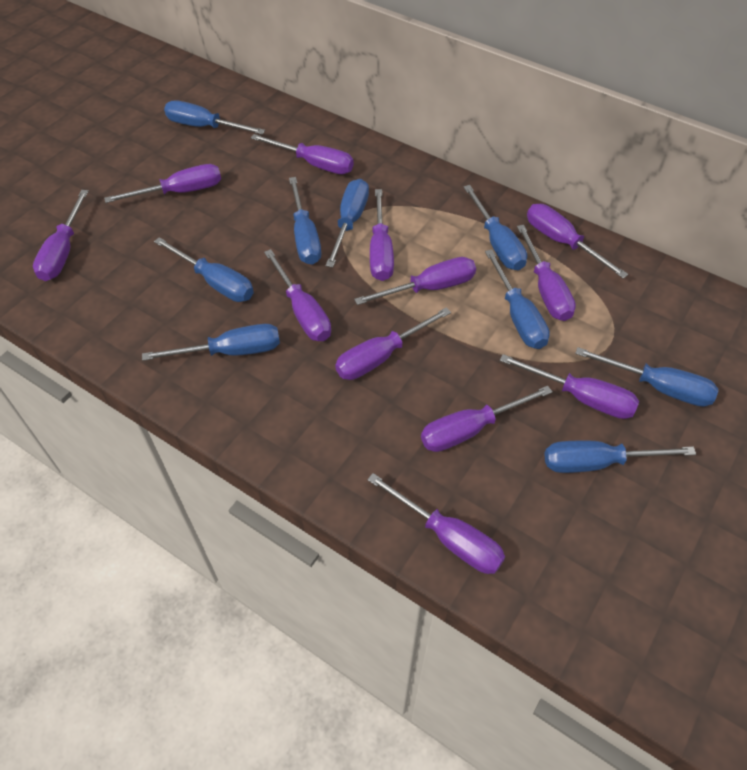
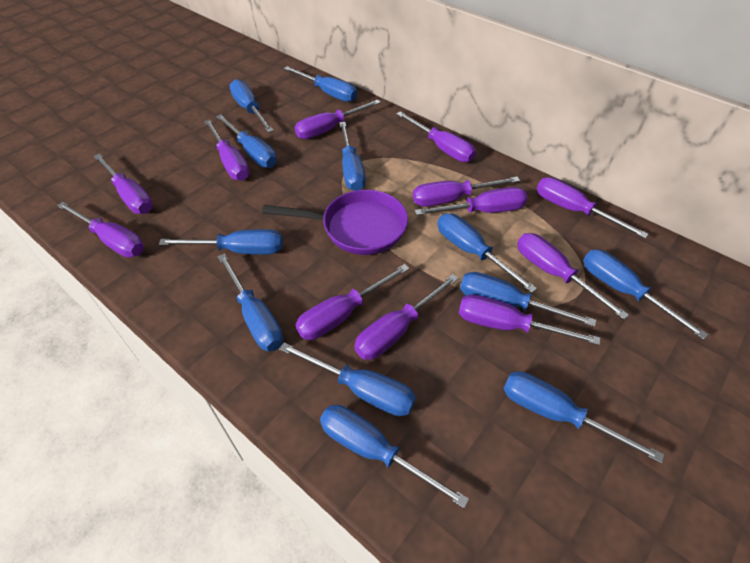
blue screwdriver: 9 -> 12
purple pan: 0 -> 1

